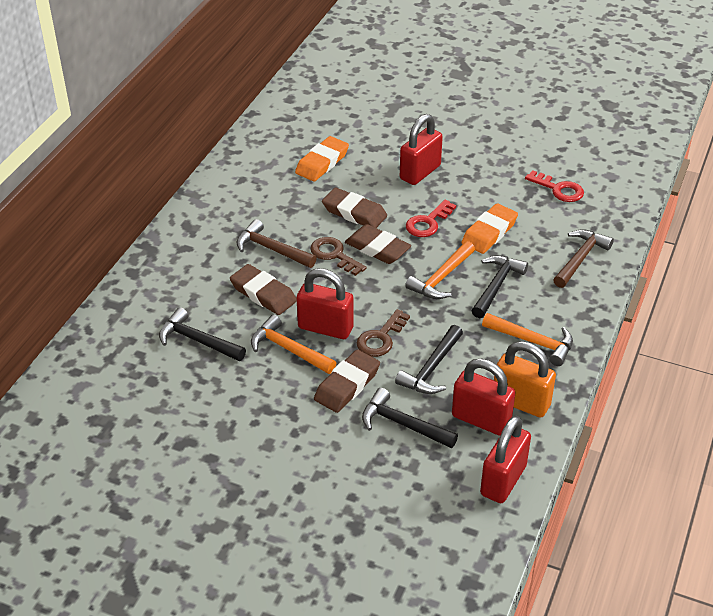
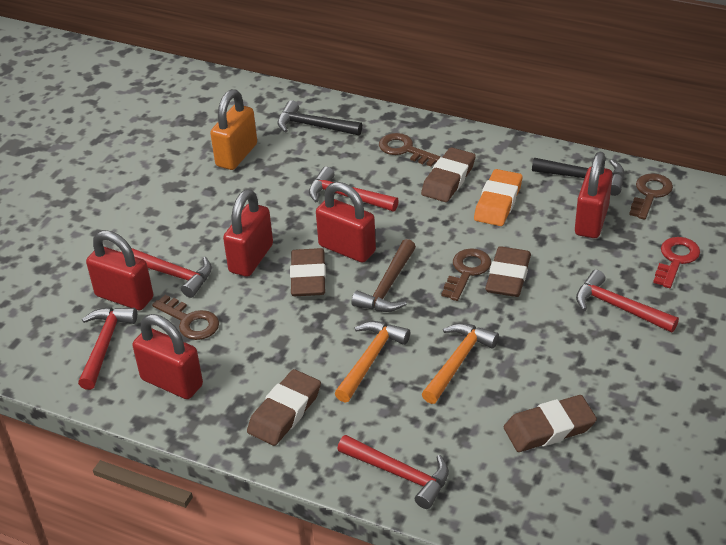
black hammer: 4 -> 2
brown eraser: 4 -> 5
brown hammer: 2 -> 1
brown key: 2 -> 4
orange eraser: 2 -> 1
orange hammer: 3 -> 2
red hammer: 0 -> 5
red key: 2 -> 1
red padlock: 4 -> 5

